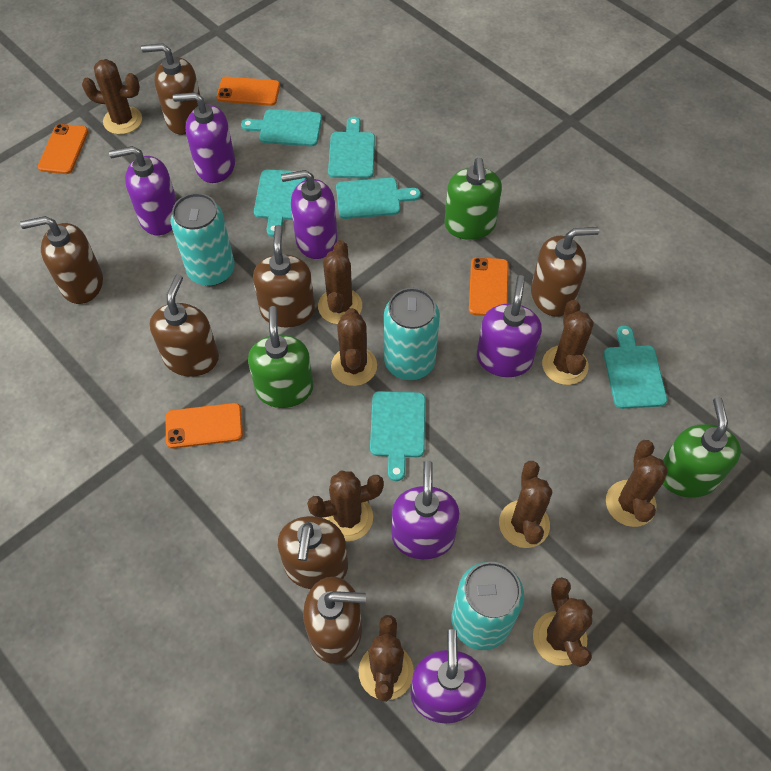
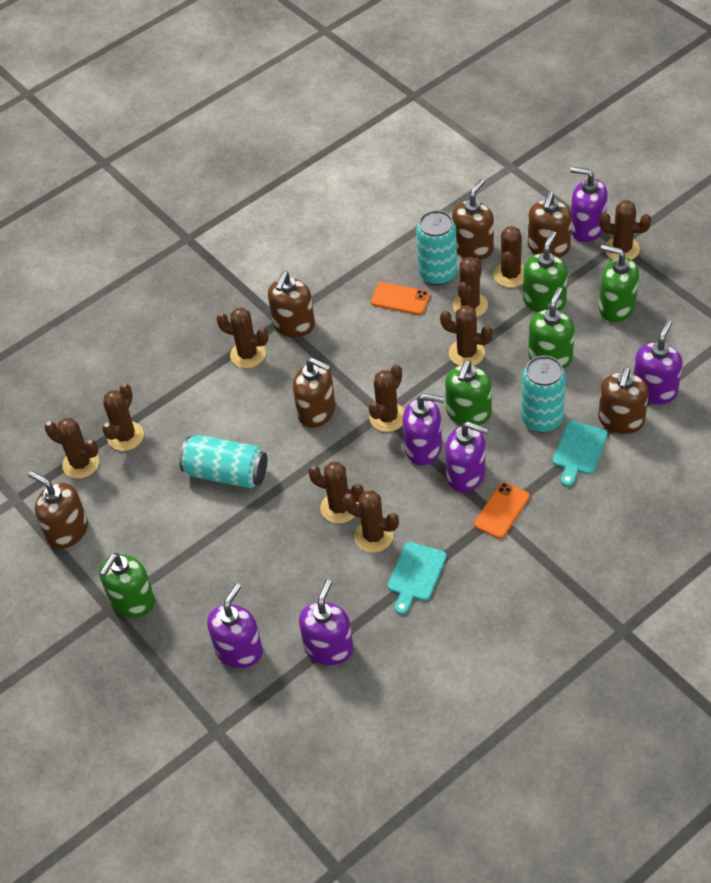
brown cactus: 9 -> 10
brown soap dispenser: 7 -> 6
green soap dispenser: 3 -> 5
orange phone: 4 -> 2
turquoise cutting board: 6 -> 2

